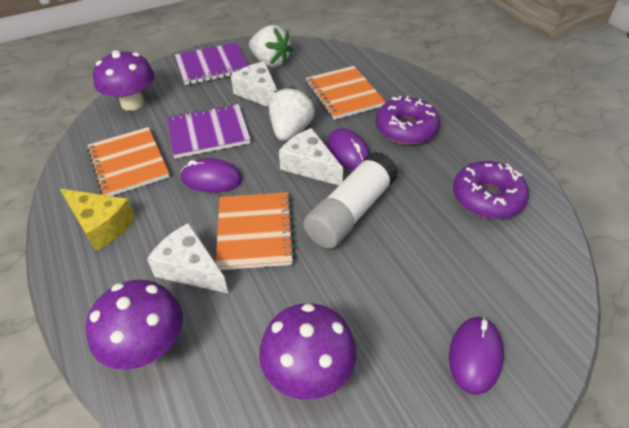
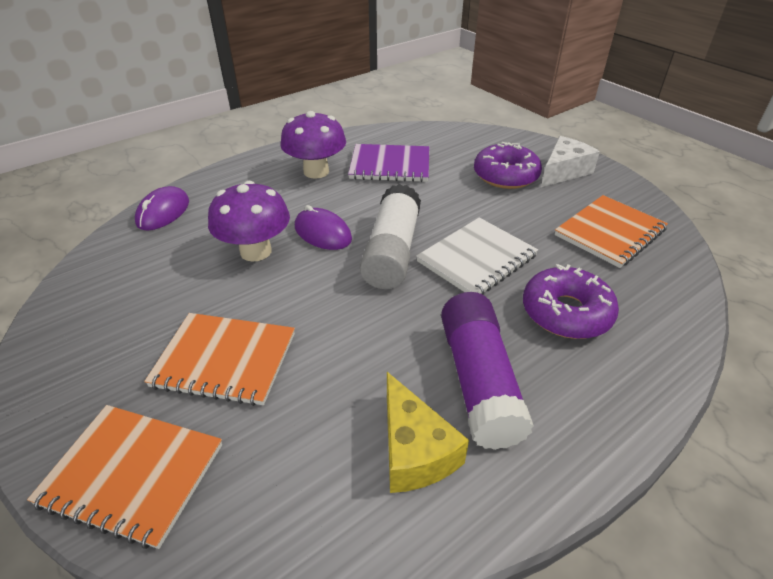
purple glue stick: 0 -> 1
purple mouse: 3 -> 2
purple mushroom: 3 -> 2
purple notebook: 2 -> 1
white cheese: 3 -> 1
white notebook: 0 -> 1
white strawberry: 2 -> 0

